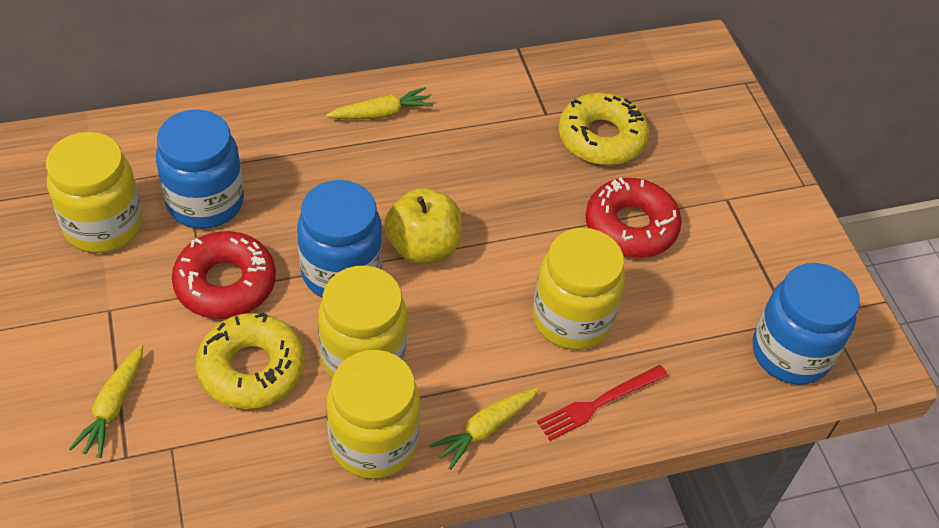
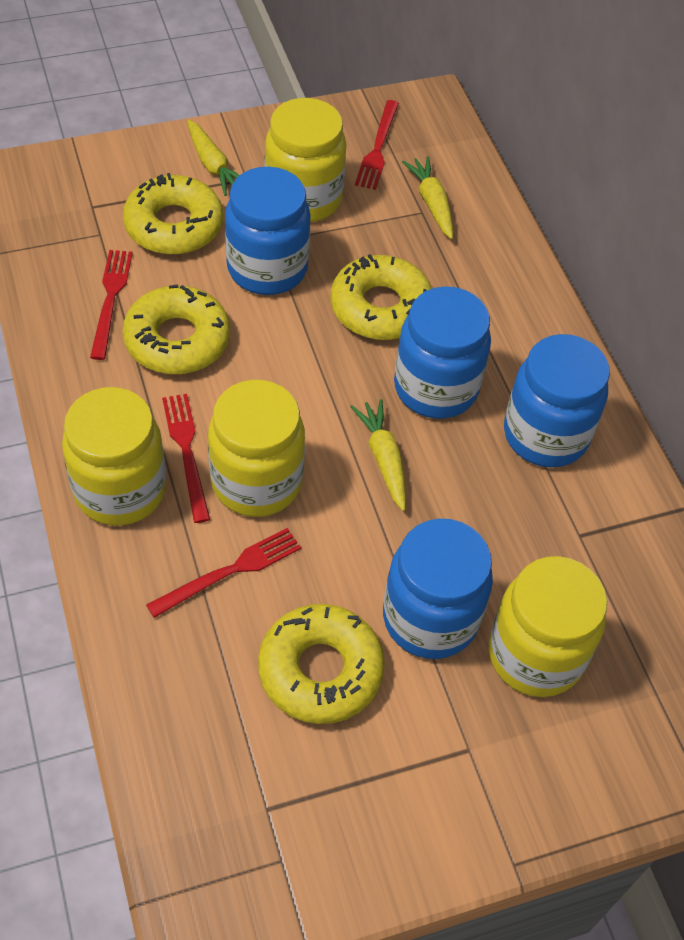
blue jar: 3 -> 4
red donut: 2 -> 0
red fork: 1 -> 4
yellow apple: 1 -> 0
yellow donut: 2 -> 4

